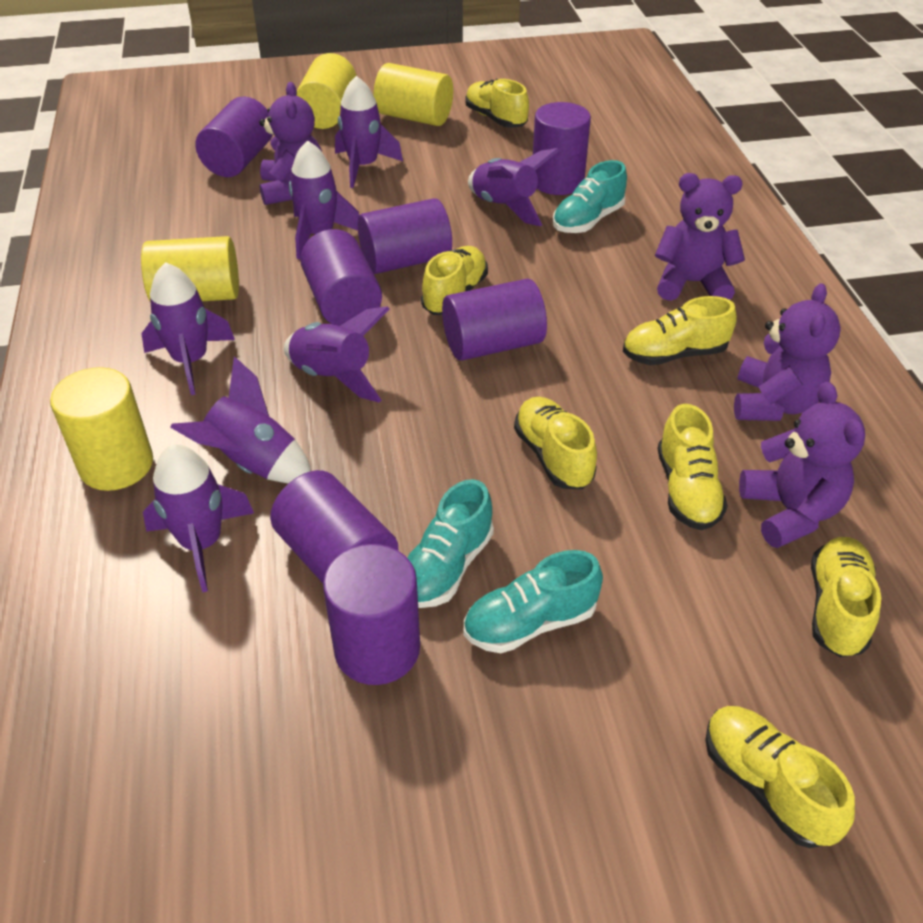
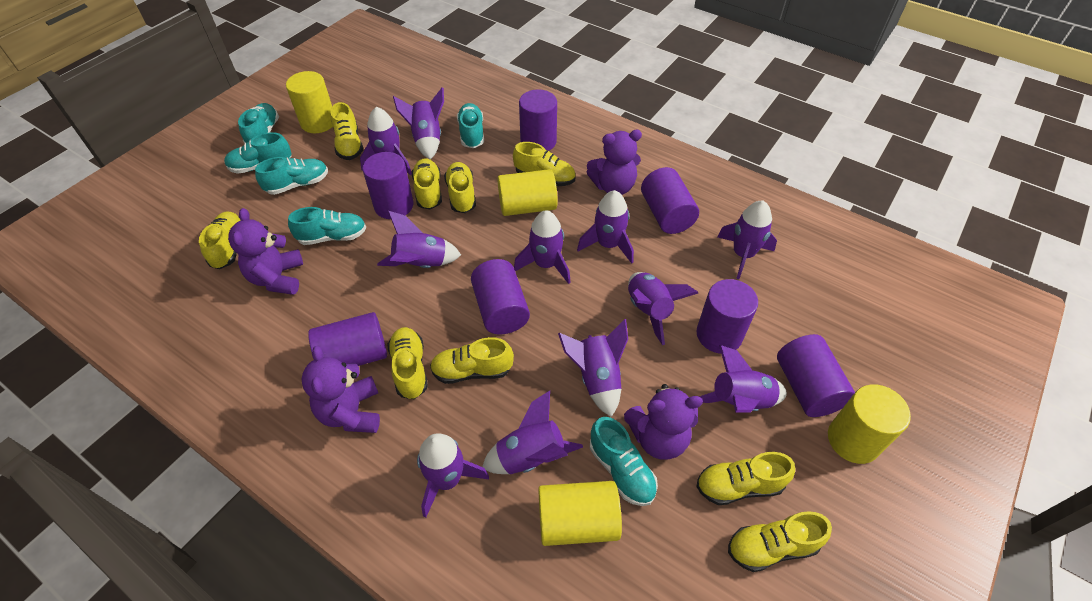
purple rocket: 7 -> 11
turquoise shoe: 3 -> 6
yellow shoe: 7 -> 9

